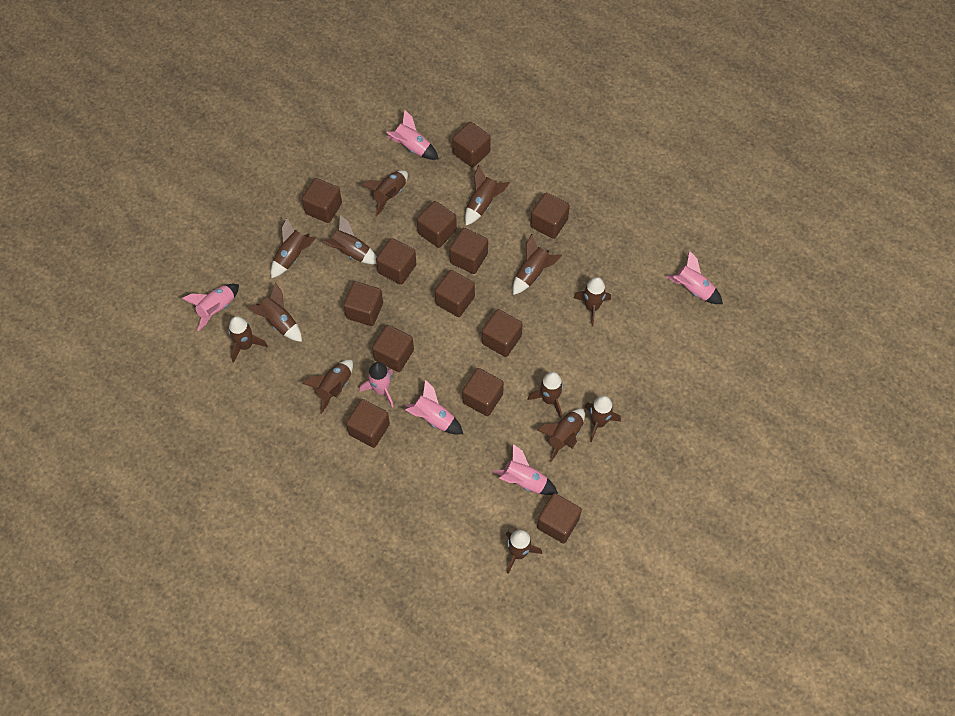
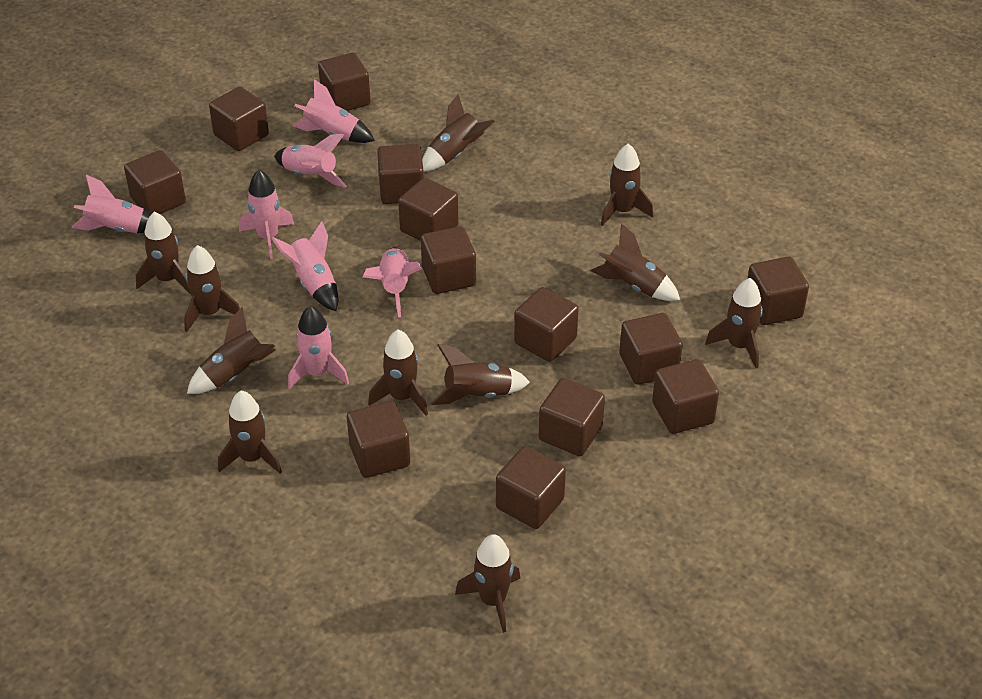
brown rocket: 13 -> 11
pink rocket: 6 -> 7

